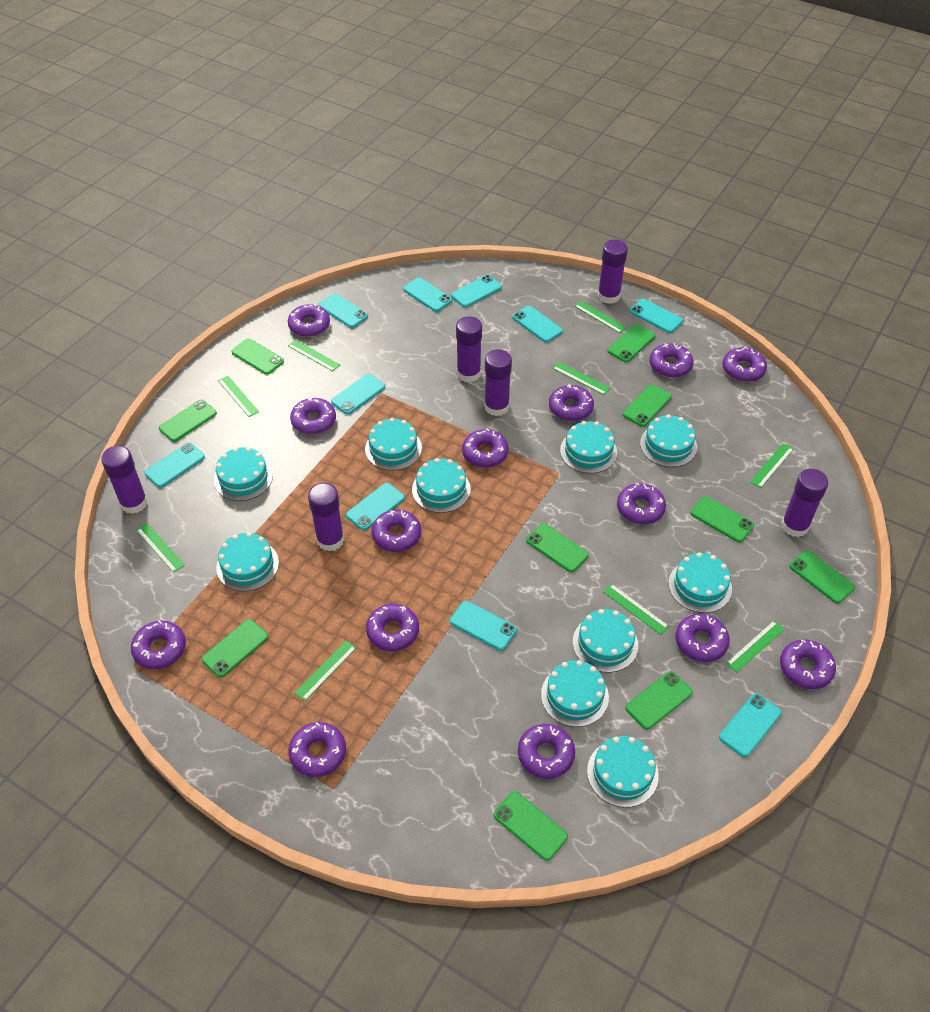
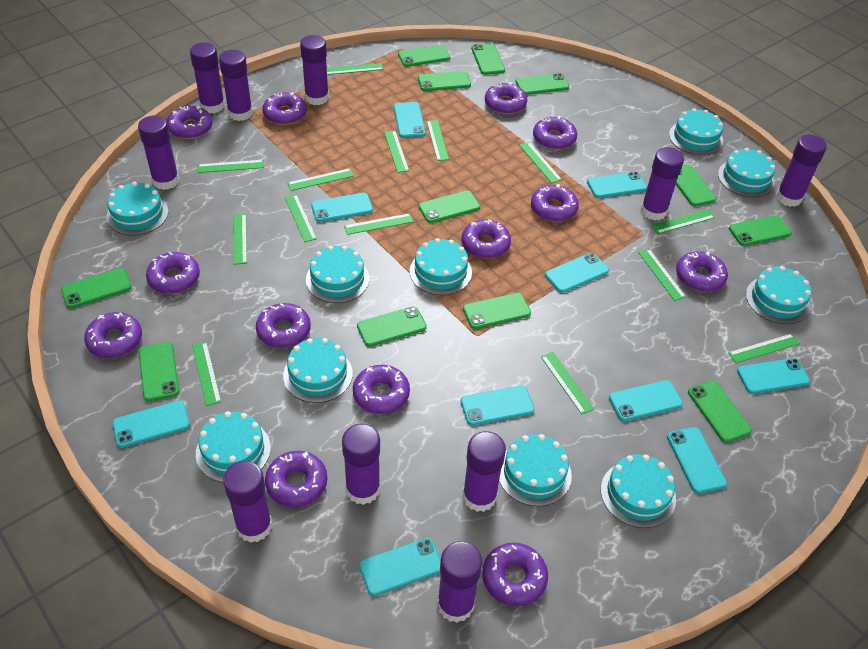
green phone: 10 -> 12
green ruler: 9 -> 14
purple donut: 14 -> 13
purple glue stick: 6 -> 10

